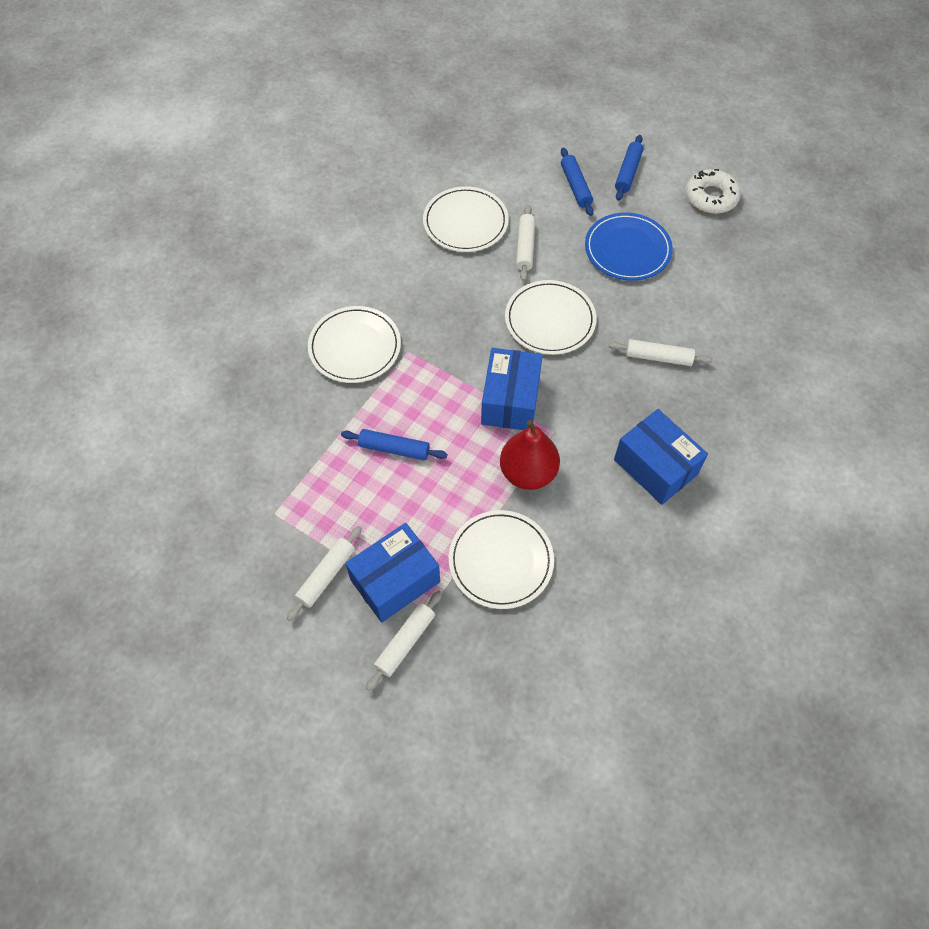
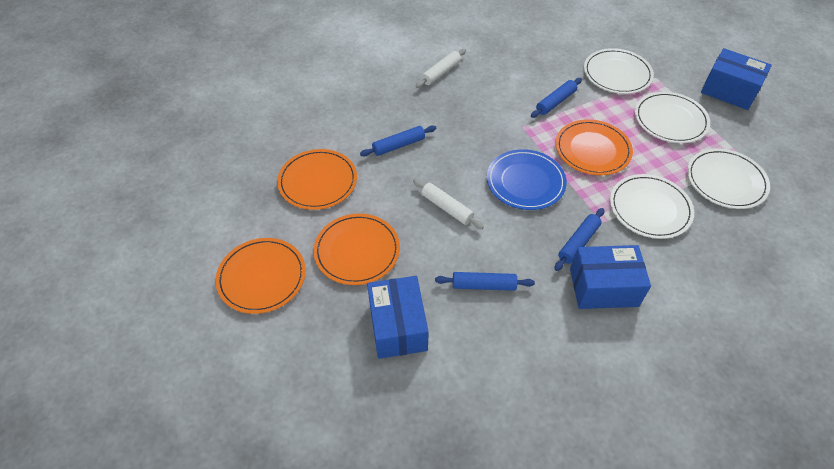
blue rolling pin: 3 -> 4
orange plate: 0 -> 4
red pear: 1 -> 0
white donut: 1 -> 0
white rolling pin: 4 -> 2

